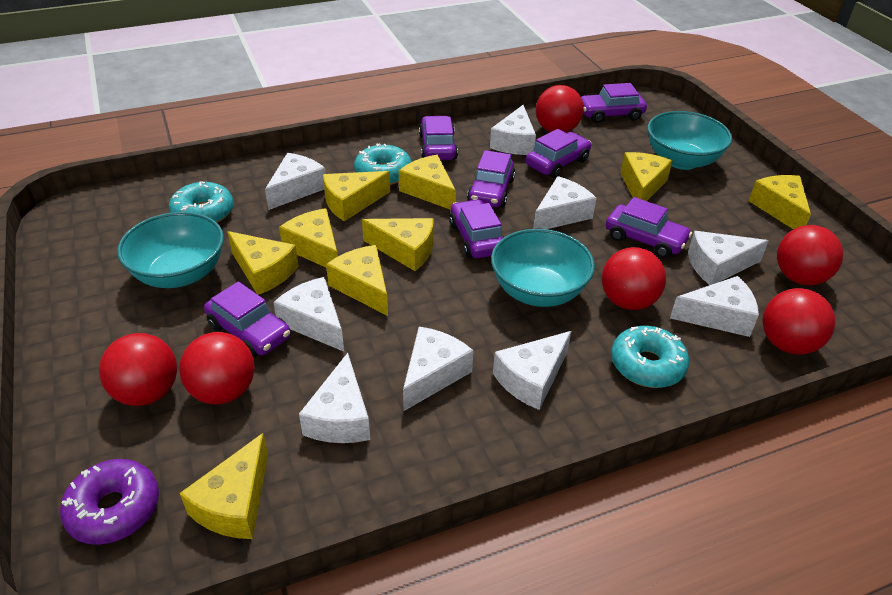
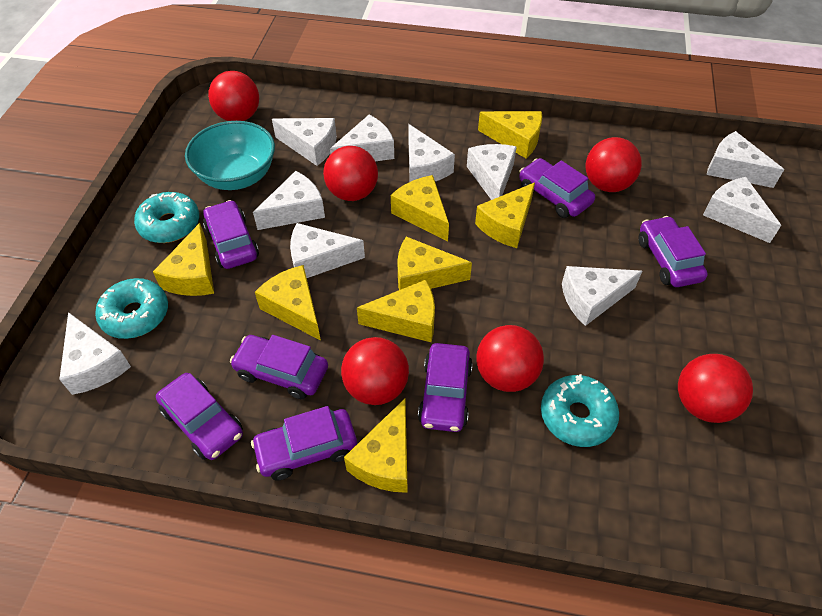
purple donut: 1 -> 0
turquoise bowl: 3 -> 1
white cheese: 9 -> 10
yellow cheese: 9 -> 8

